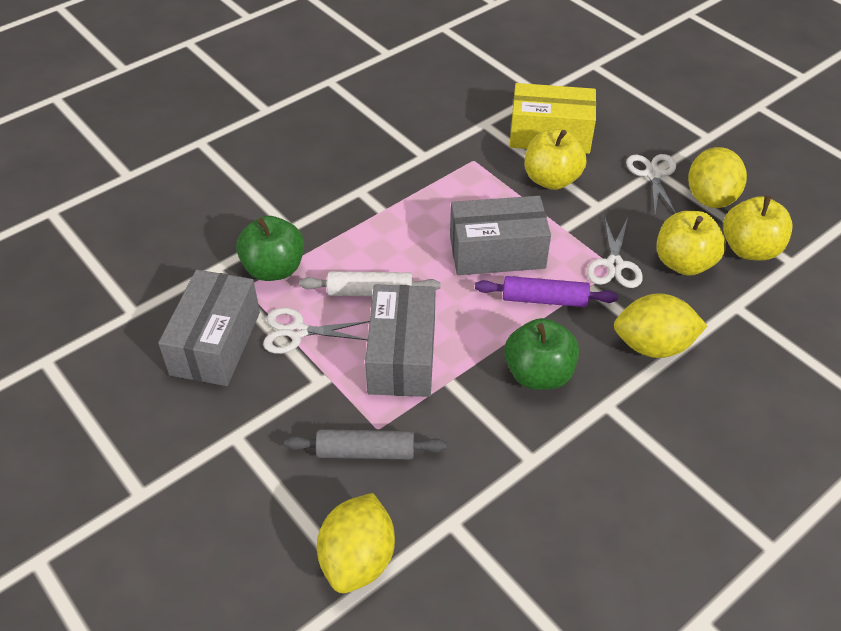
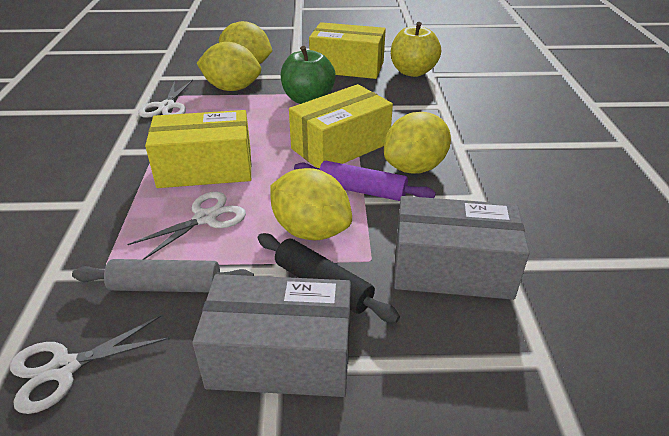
black rolling pin: 0 -> 1
green apple: 2 -> 1
grey box: 3 -> 2
white rolling pin: 1 -> 0
yellow apple: 3 -> 1
yellow box: 1 -> 3
yellow lemon: 3 -> 4

